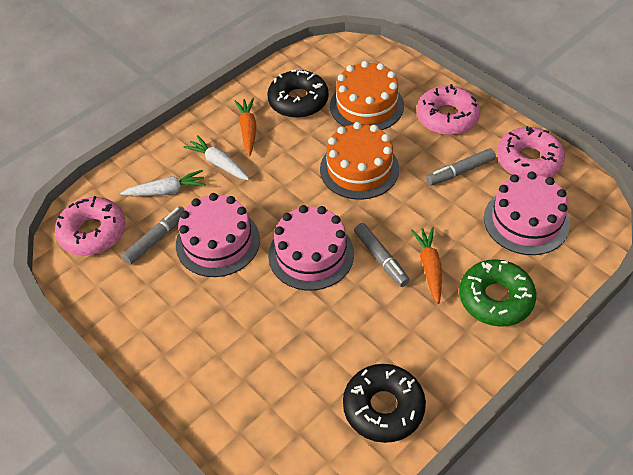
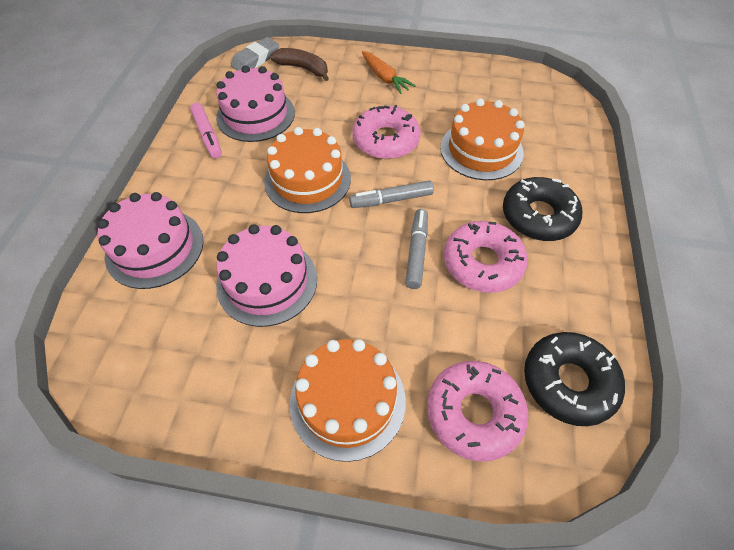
brown banana: 0 -> 1
green donut: 1 -> 0
grey eraser: 0 -> 1
grey marker: 3 -> 2
orange cake: 2 -> 3
orange carrot: 2 -> 1
pink marker: 0 -> 1
white carrot: 2 -> 0

